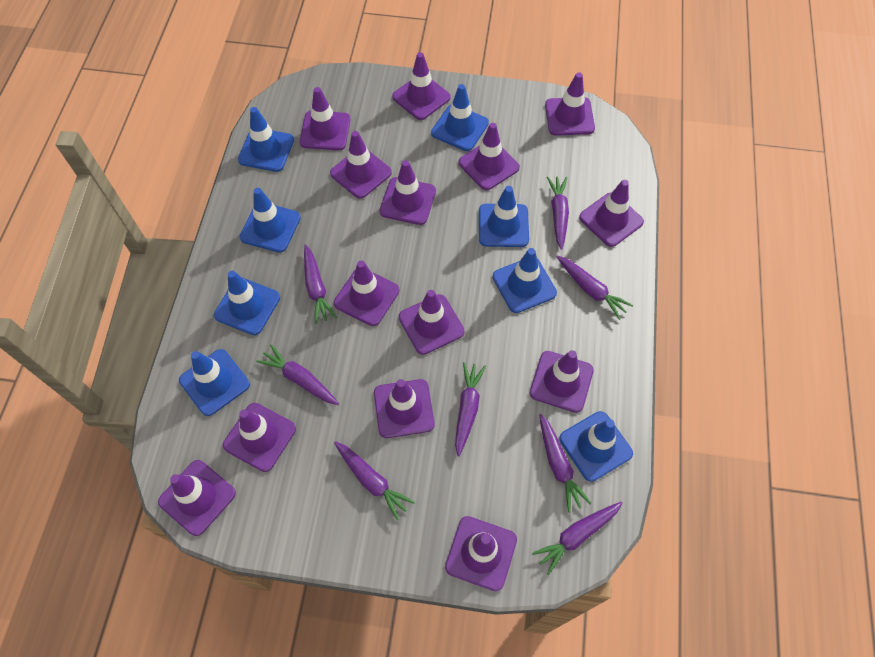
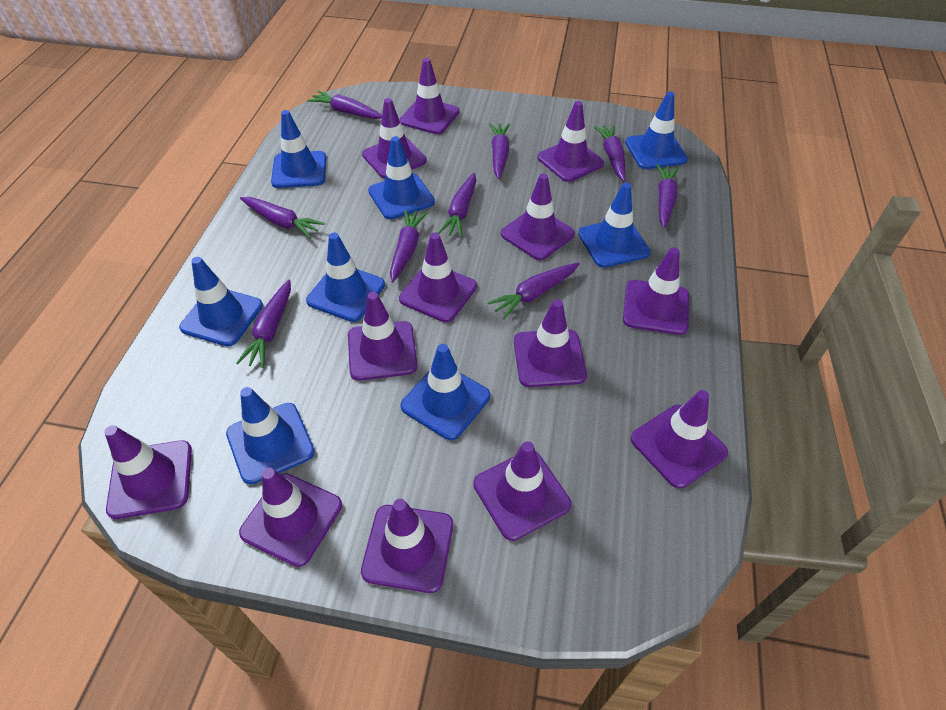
purple carrot: 8 -> 9
purple traffic cone: 14 -> 13

